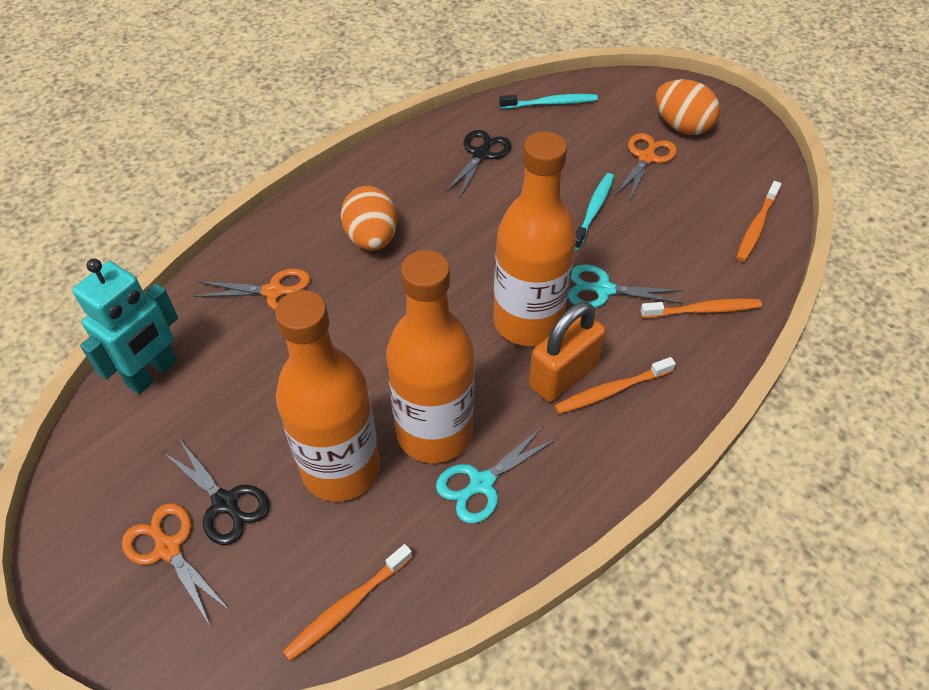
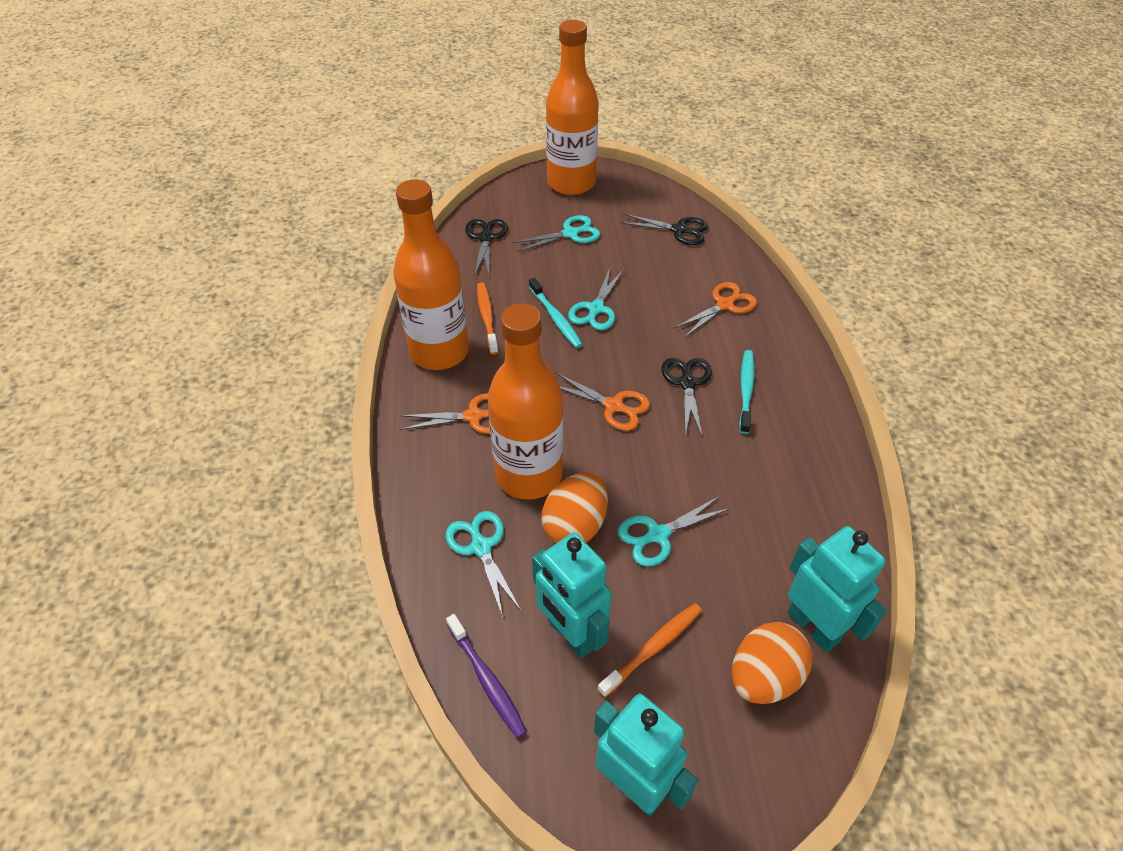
black scissors: 2 -> 3
orange padlock: 1 -> 0
orange toothbrush: 4 -> 2
purple toothbrush: 0 -> 1
turquoise robot: 1 -> 3
turquoise scissors: 2 -> 4

